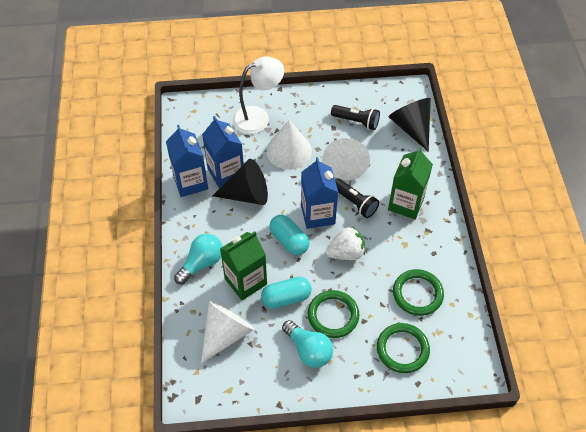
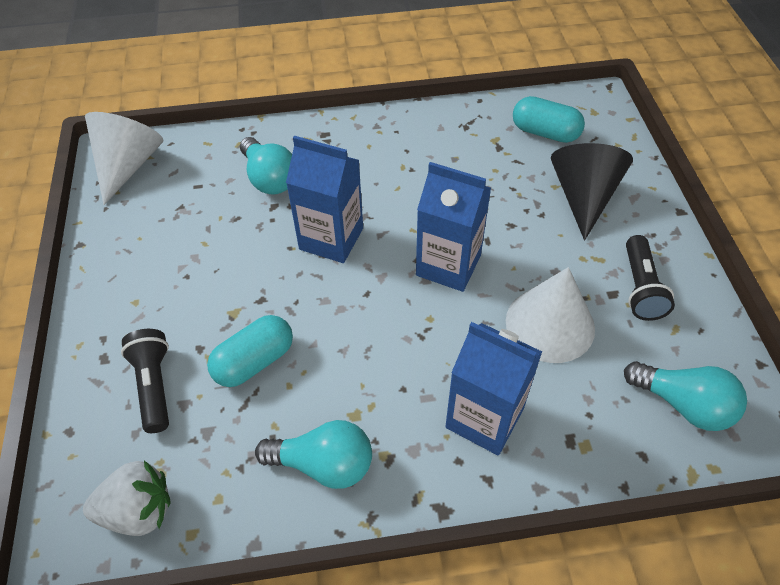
black cone: 2 -> 1
green carton: 2 -> 0
green ring: 3 -> 0
turquoise light bulb: 2 -> 3
white cone: 3 -> 2
white lamp: 1 -> 0

